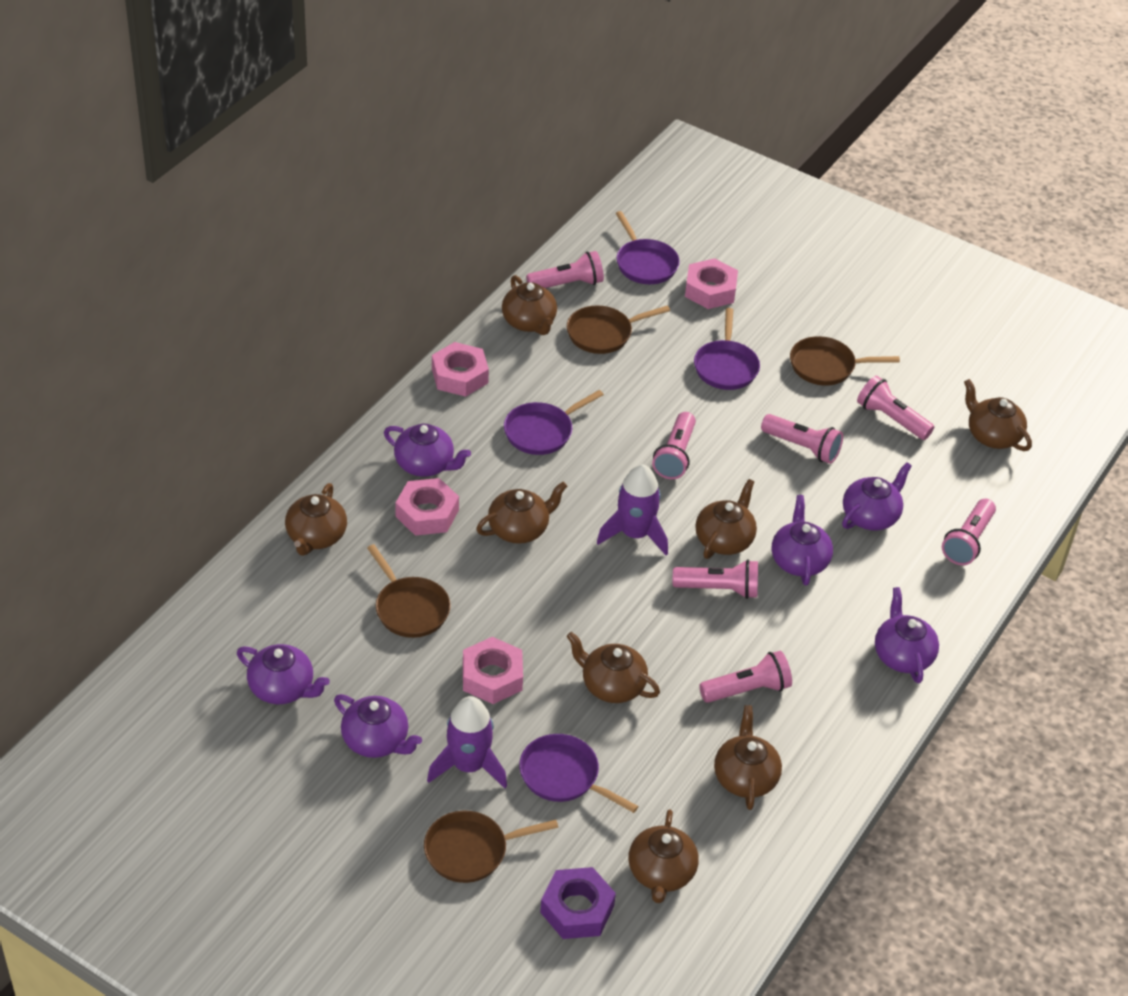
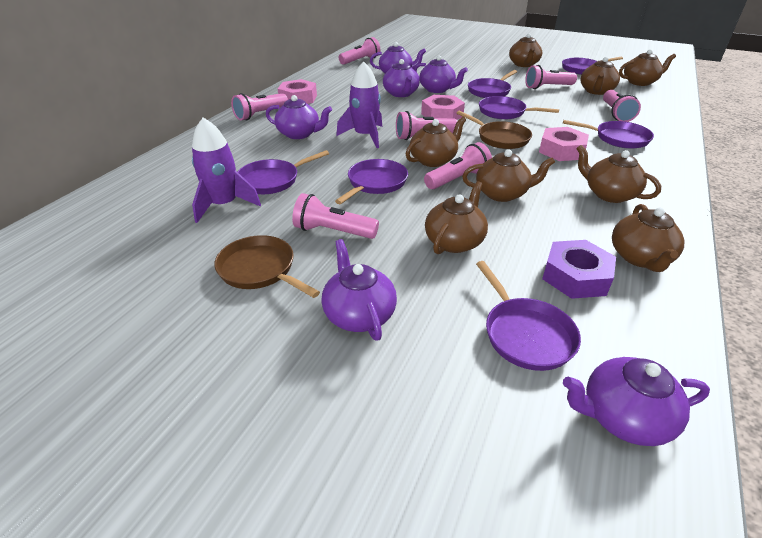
brown pan: 4 -> 2
pink nut: 4 -> 3
purple pan: 4 -> 7

